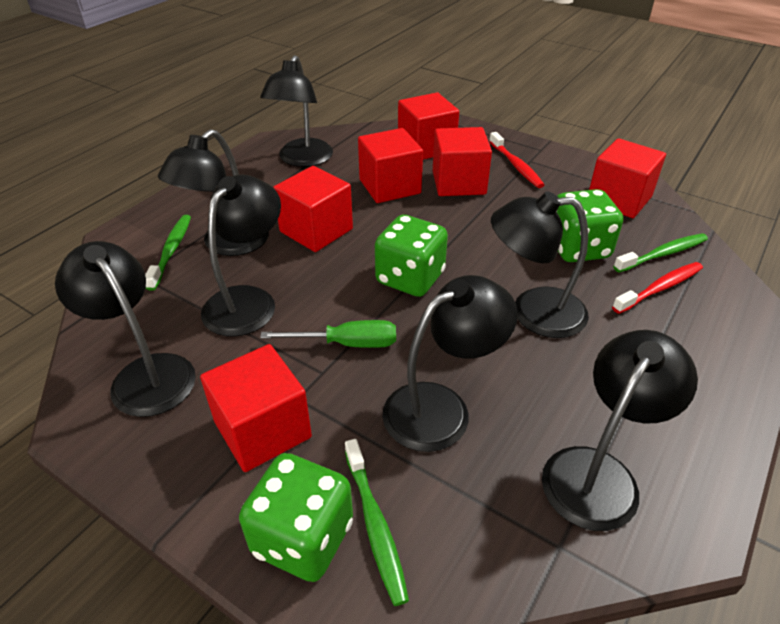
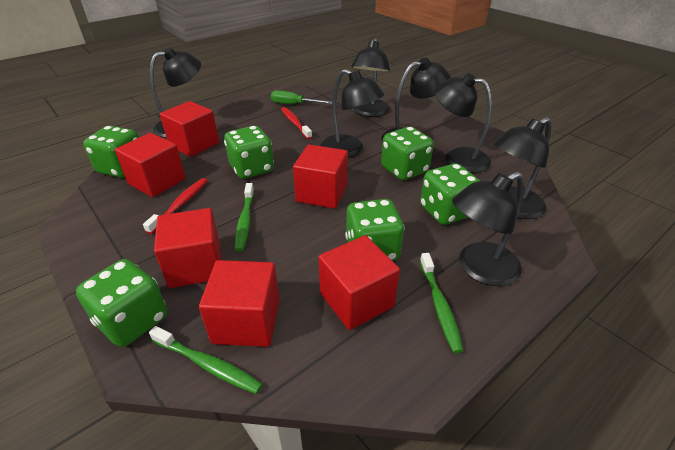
green dice: 3 -> 6

